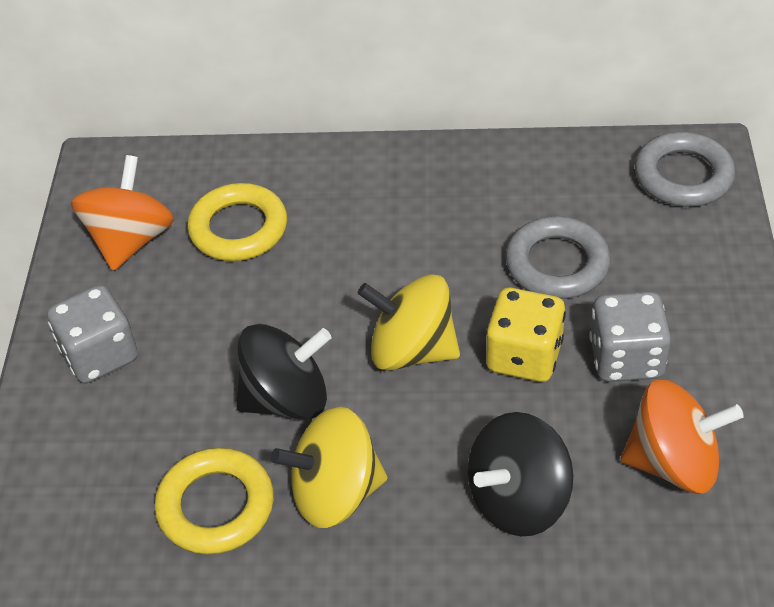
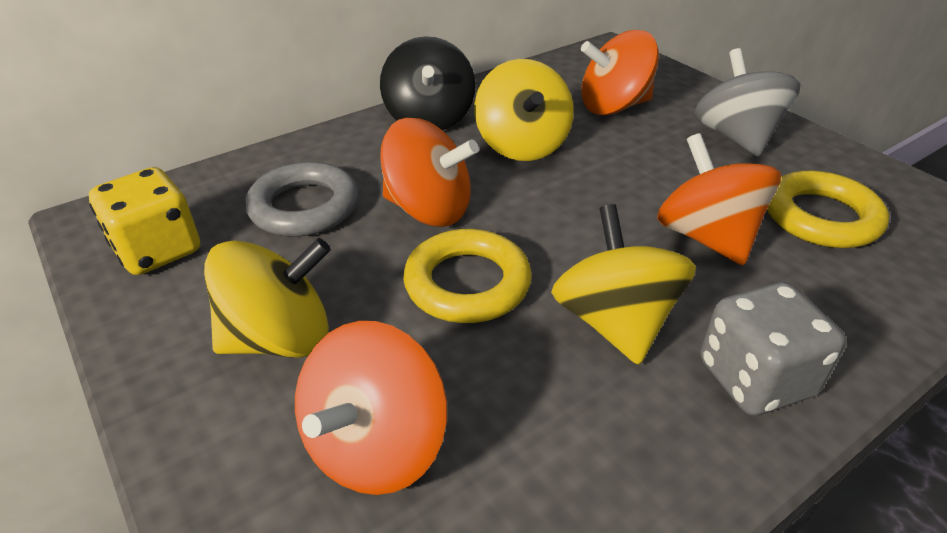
black spinning top: 2 -> 1
grey dice: 2 -> 1
grey ring: 2 -> 1
grey spinning top: 0 -> 1
orange spinning top: 2 -> 4
yellow spinning top: 2 -> 3

